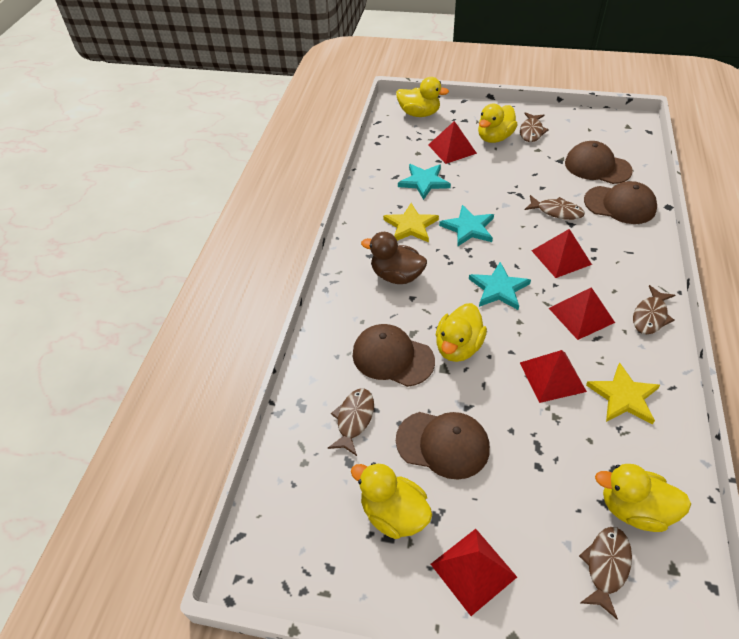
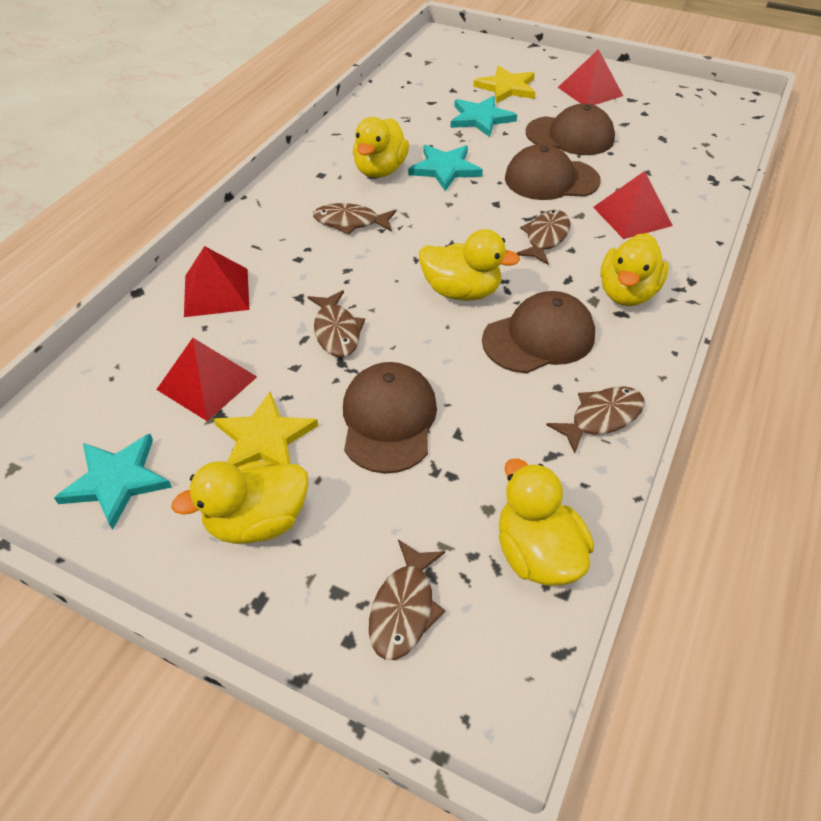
brown duck: 1 -> 0
red pyramid: 5 -> 4

